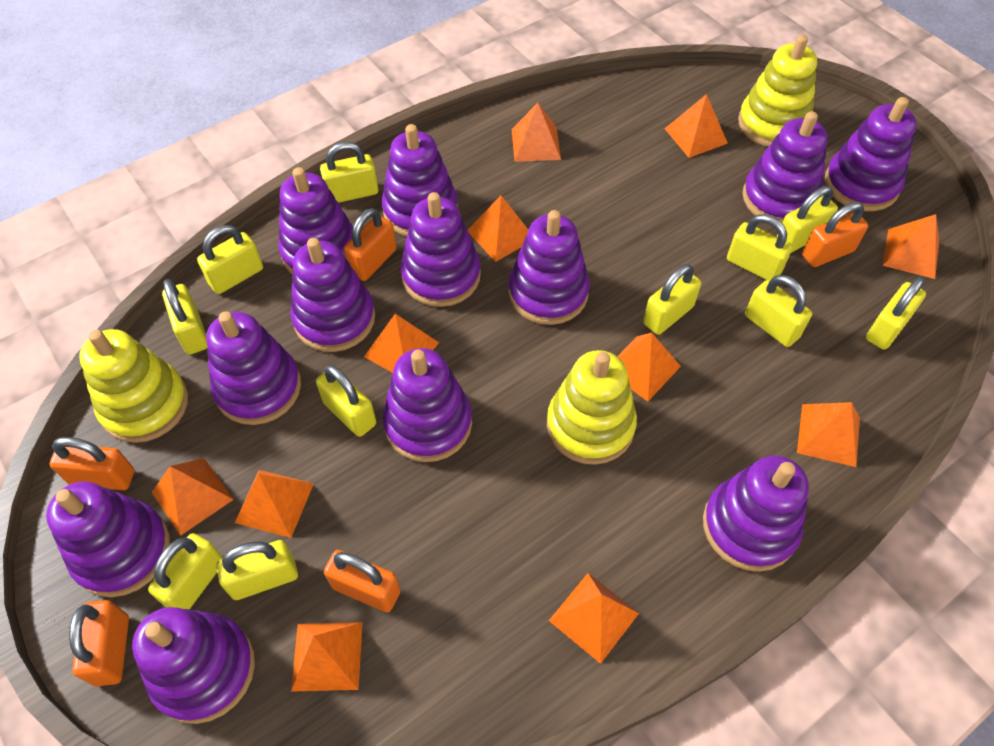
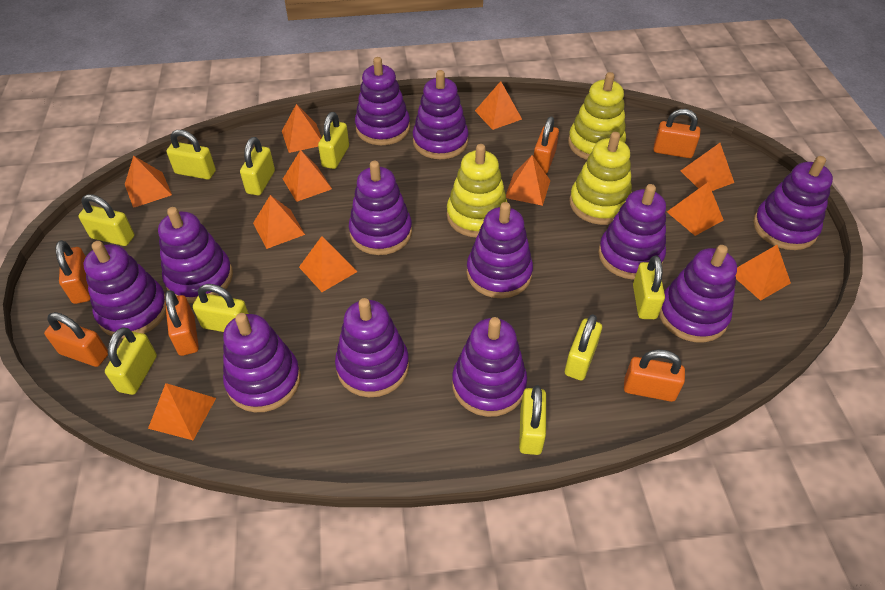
orange padlock: 5 -> 6
yellow padlock: 11 -> 9

